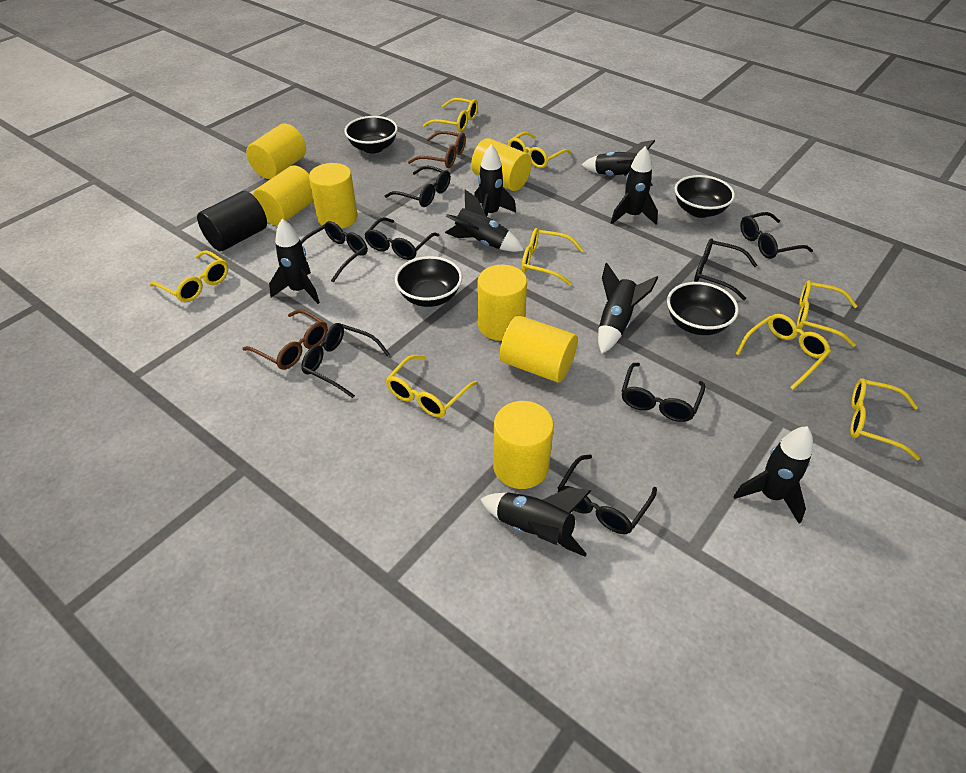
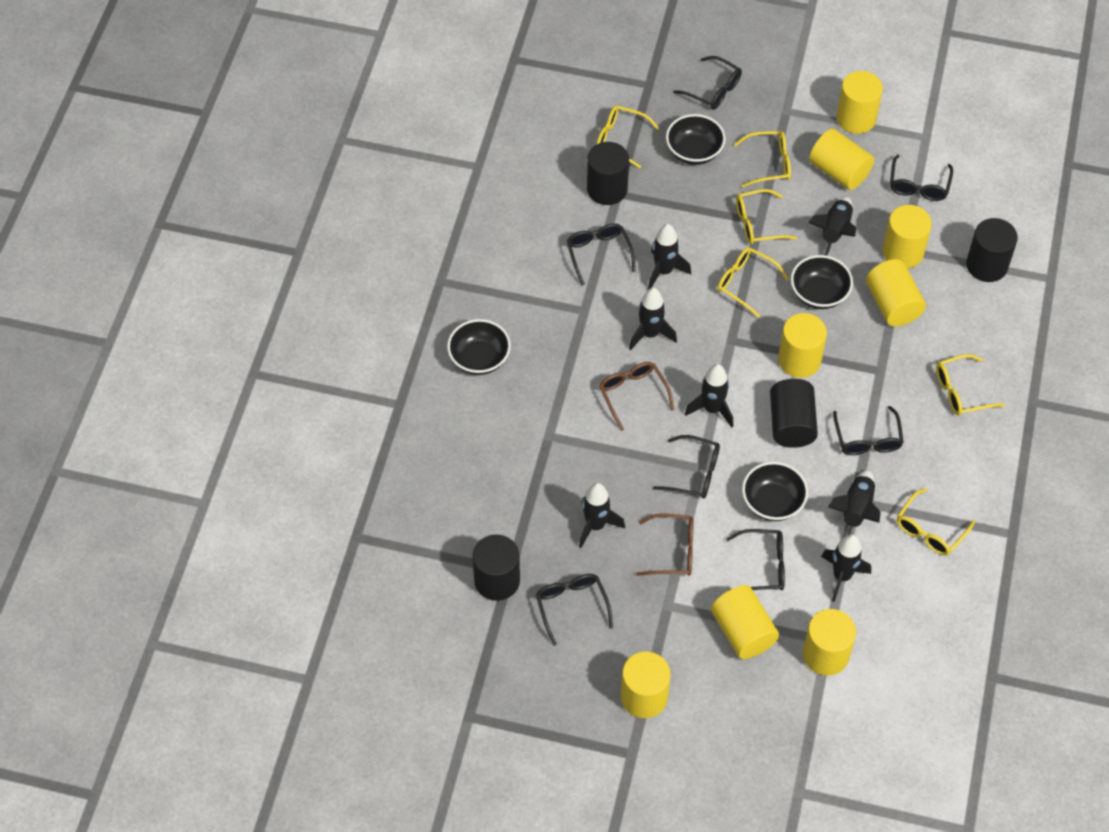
black cylinder: 1 -> 4
black glasses: 8 -> 7
black rocket: 8 -> 7
yellow cylinder: 7 -> 8
yellow glasses: 8 -> 6

